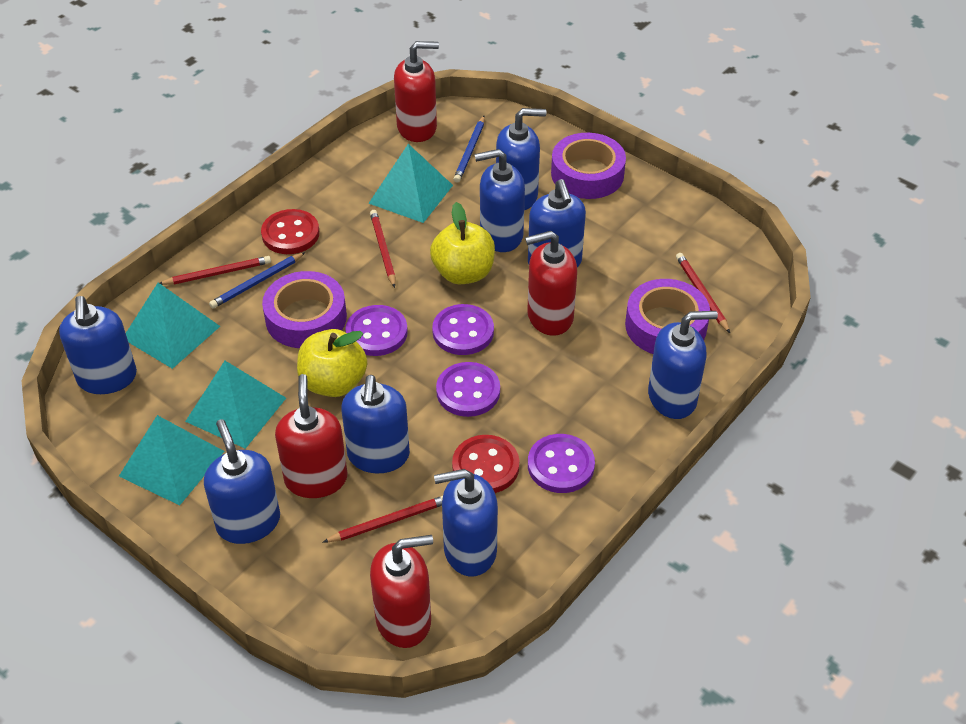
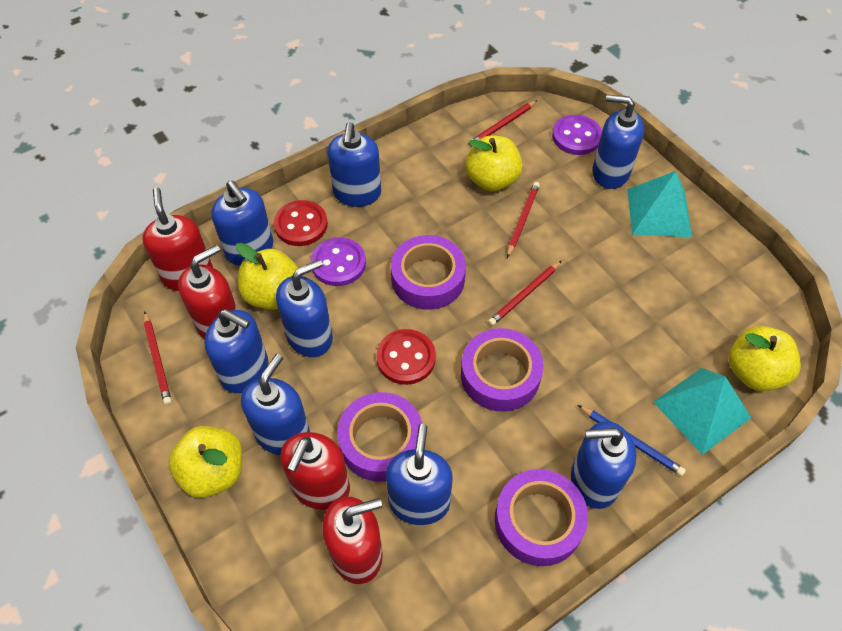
blue pencil: 2 -> 1
purple button: 4 -> 2
purple tape: 3 -> 4
turquoise pyramid: 4 -> 2
yellow apple: 2 -> 4

